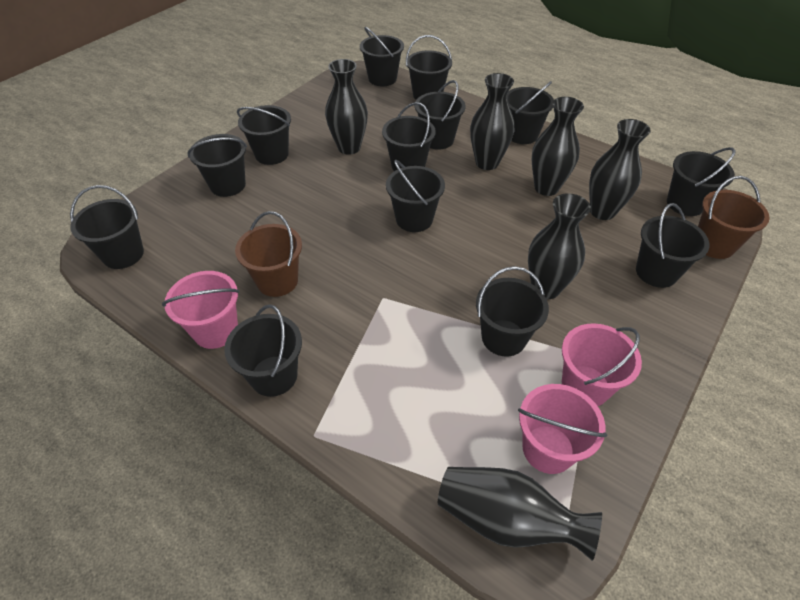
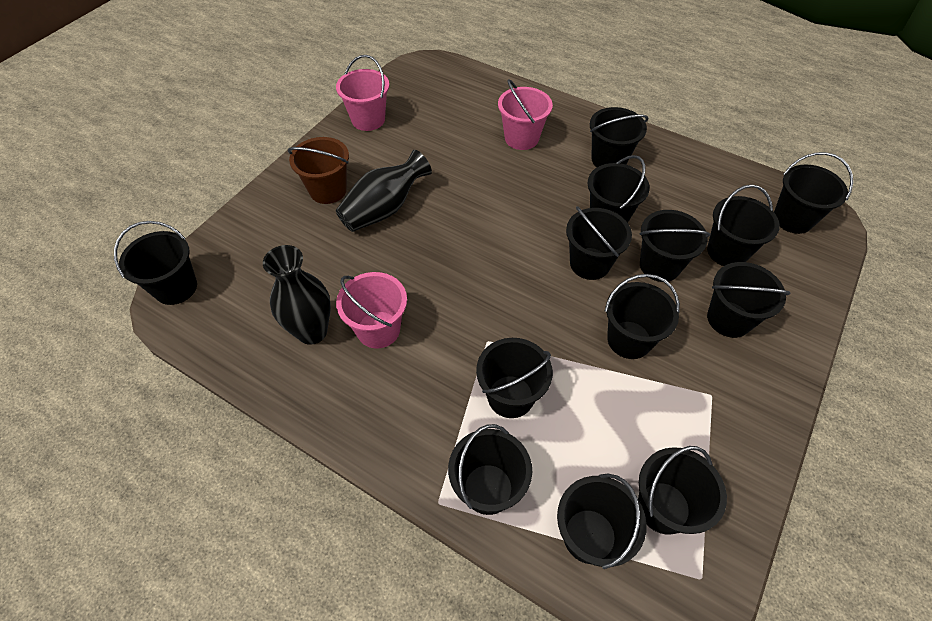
black vase: 6 -> 2
brown bucket: 2 -> 1

